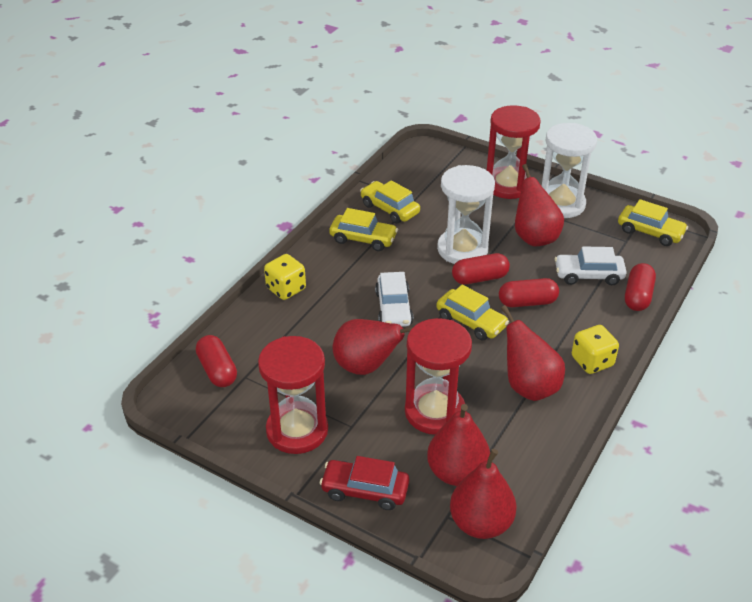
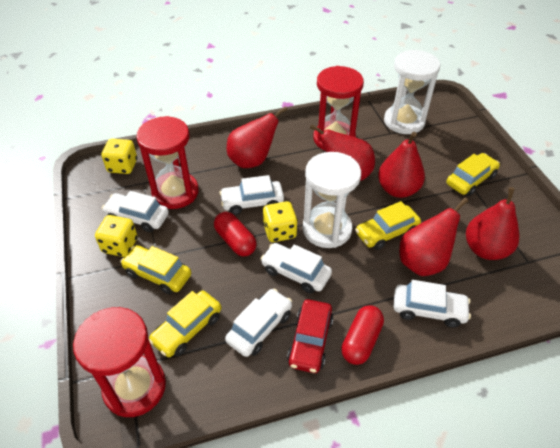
red capsule: 4 -> 2
white car: 2 -> 5
yellow dice: 2 -> 3

